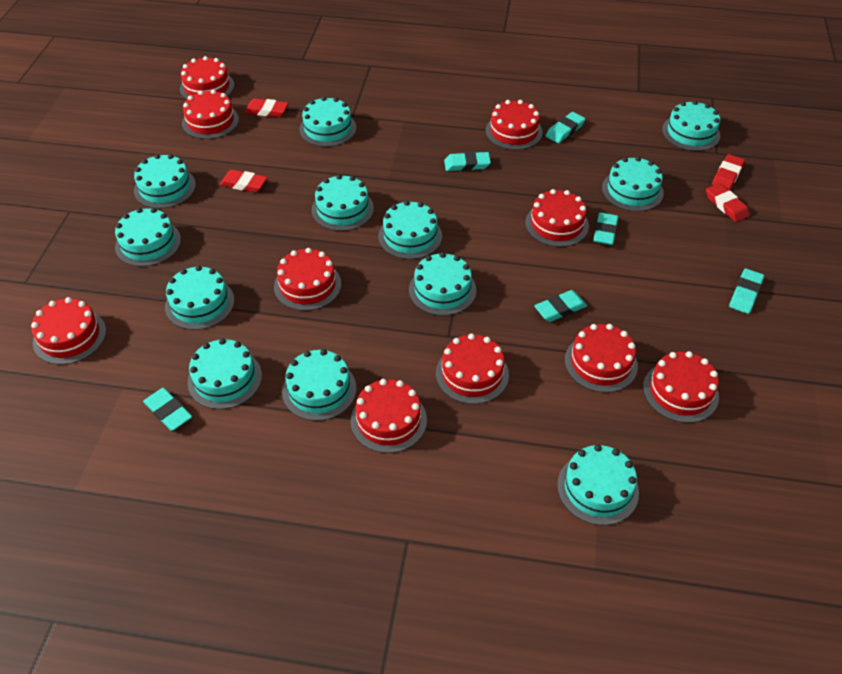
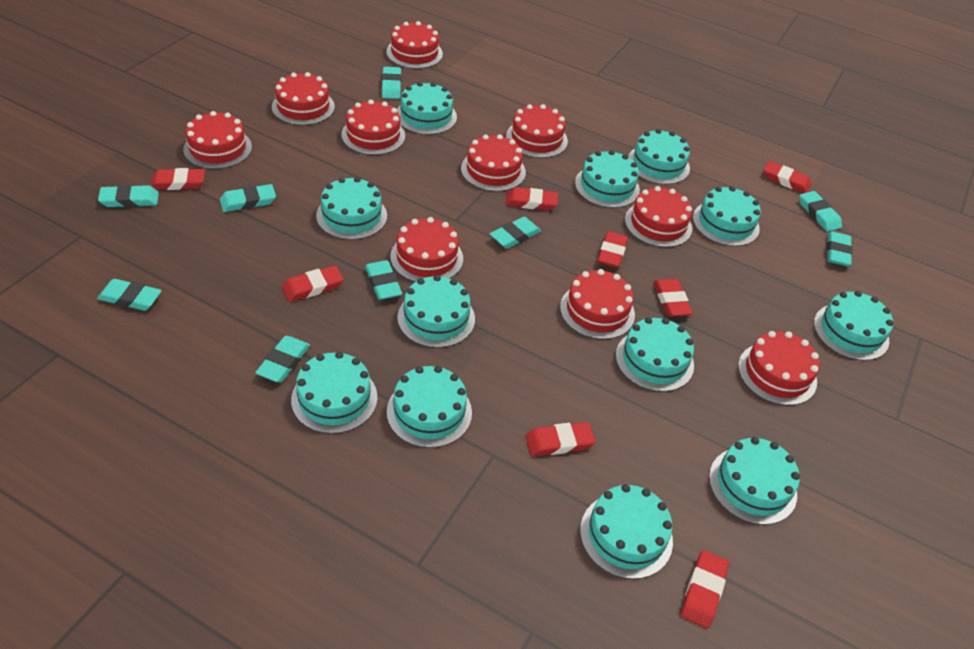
red eraser: 4 -> 8
turquoise eraser: 6 -> 9

